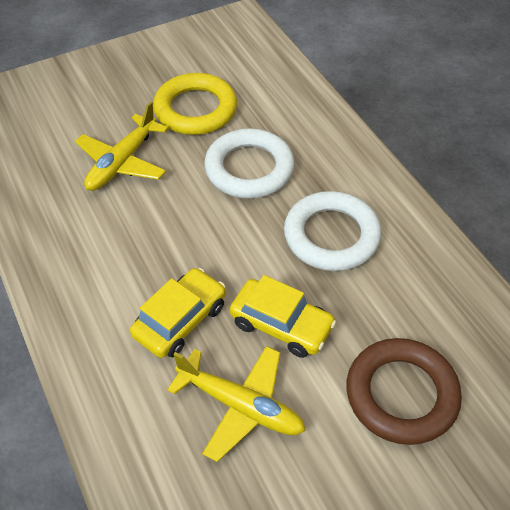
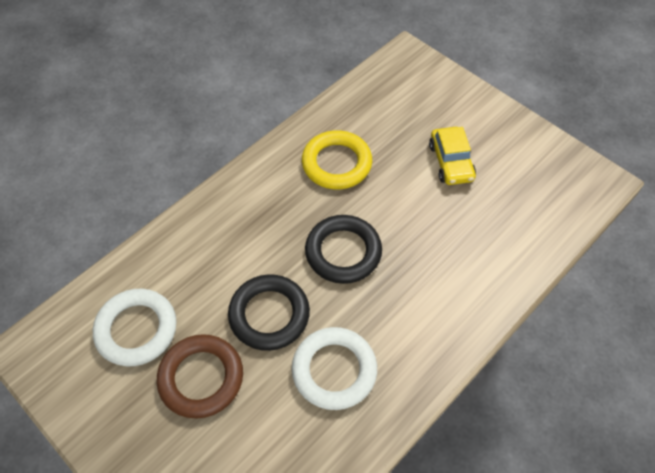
black ring: 0 -> 2
yellow car: 2 -> 1
yellow plane: 2 -> 0

